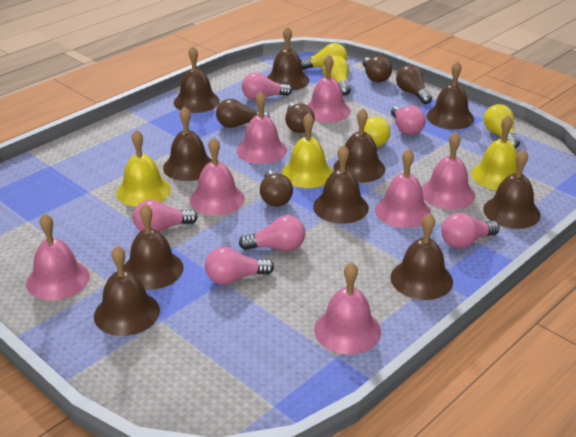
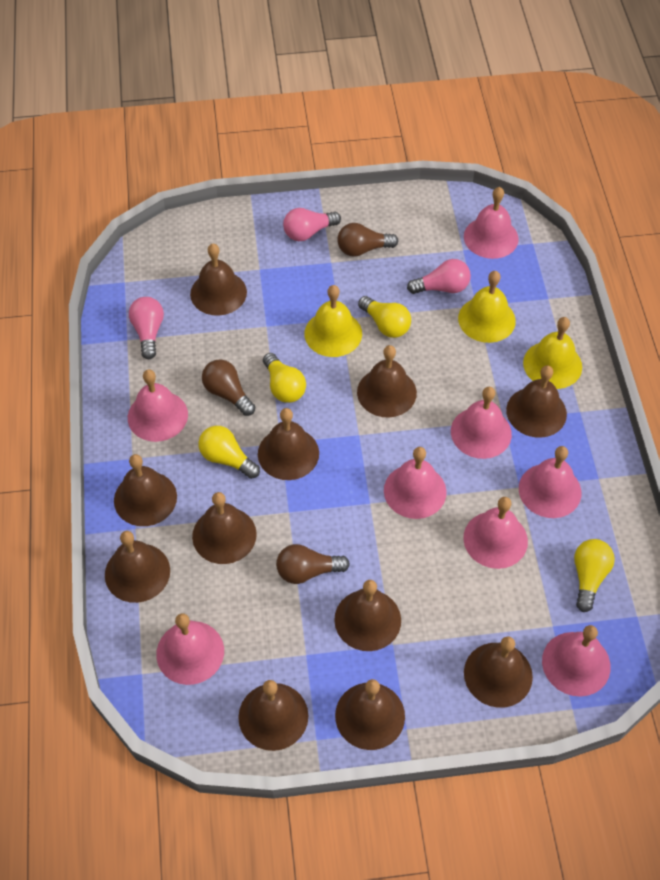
brown bell: 10 -> 11
brown light bulb: 5 -> 3
pink bell: 7 -> 8
pink light bulb: 6 -> 3

